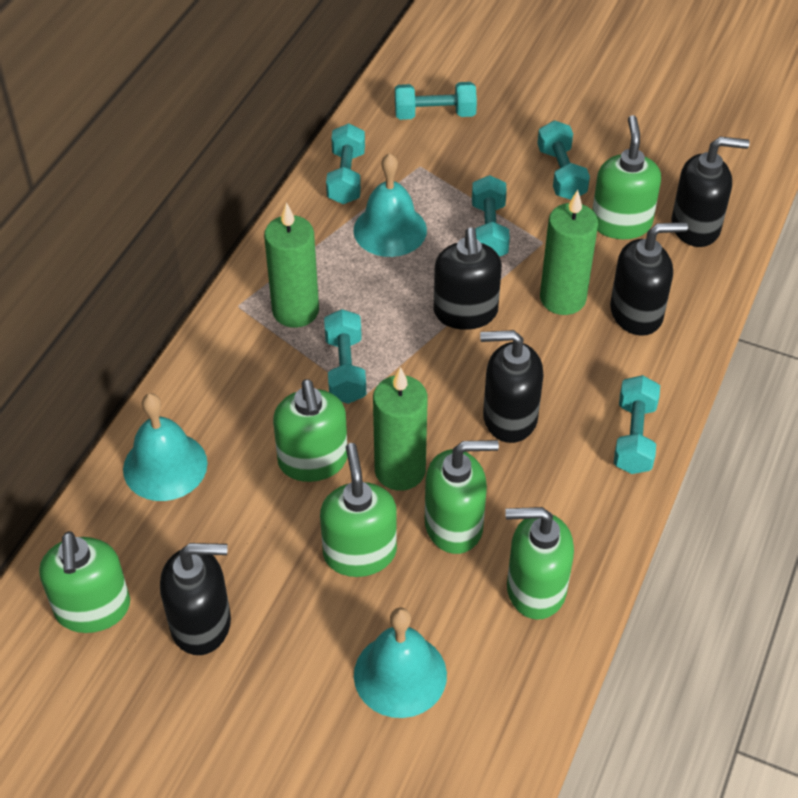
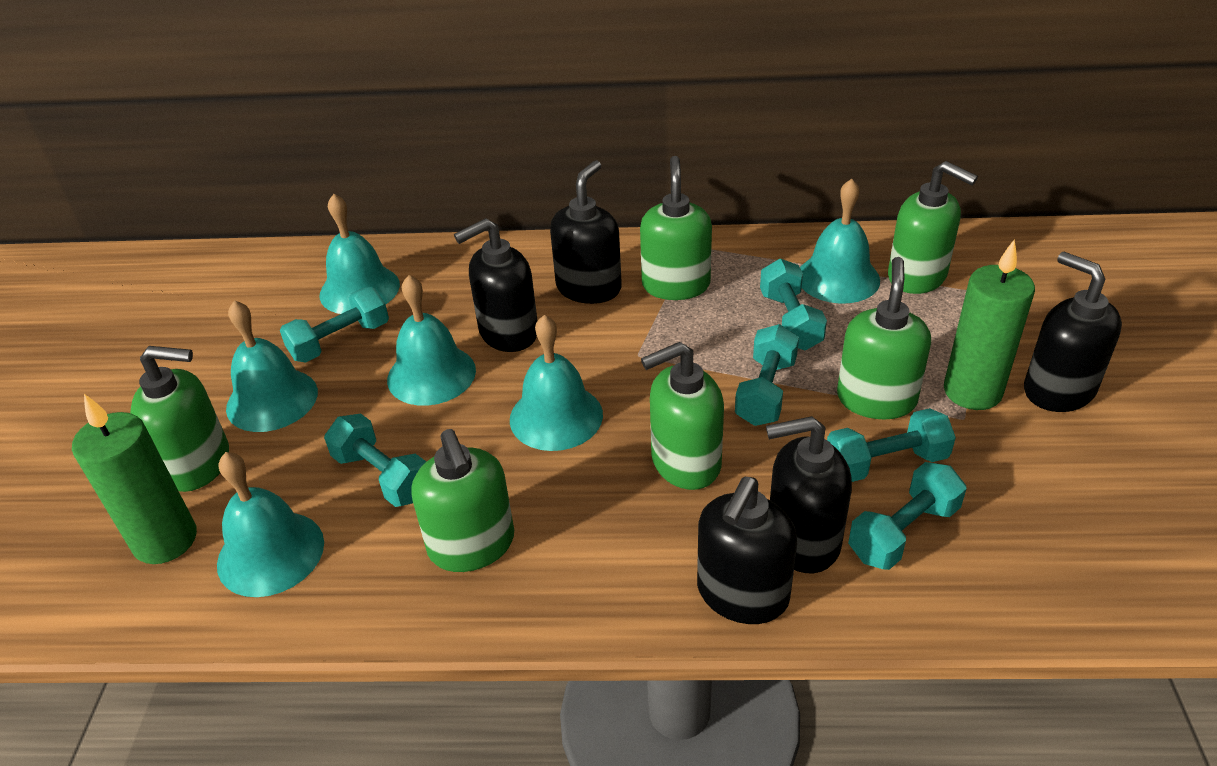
green candle: 3 -> 2
turquoise bell: 3 -> 6

